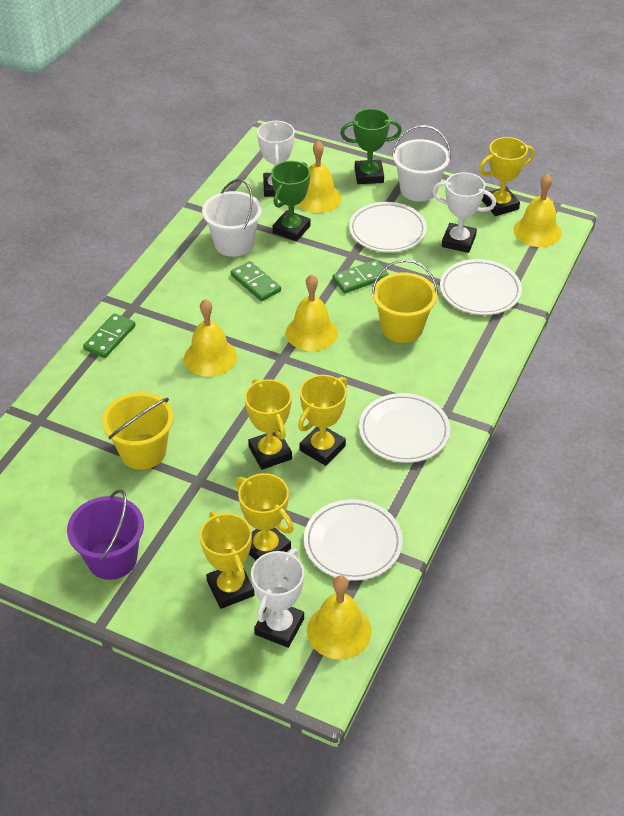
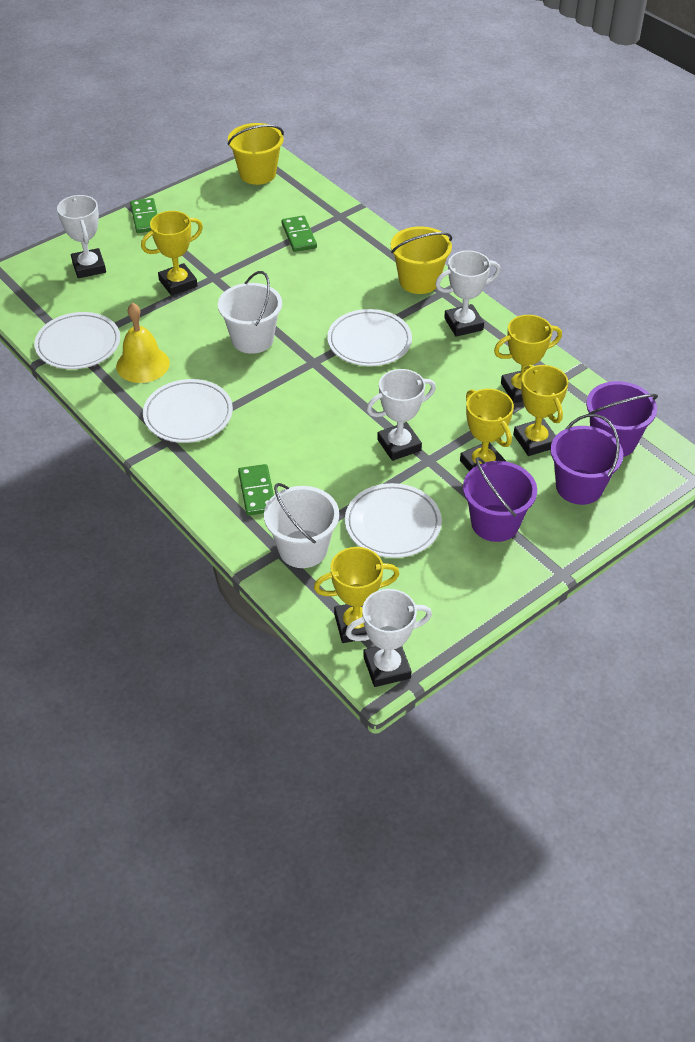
green trophy: 2 -> 0
purple bucket: 1 -> 3
white trophy: 3 -> 4
yellow bell: 5 -> 1

